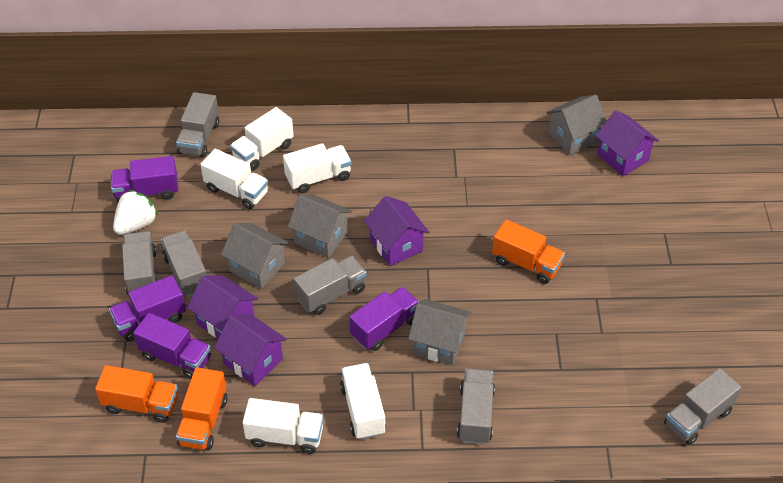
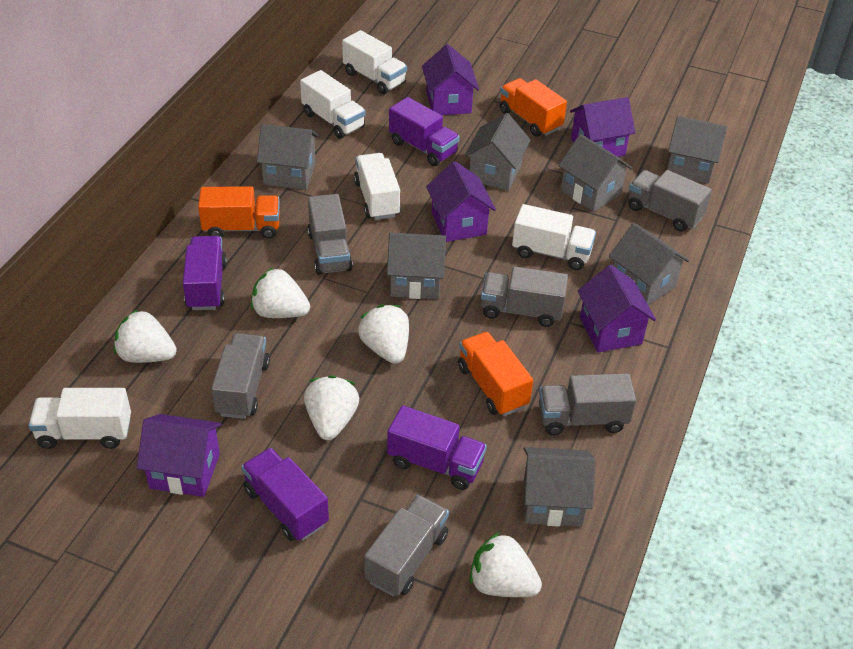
grey house: 4 -> 7
purple house: 4 -> 5
white strawberry: 1 -> 5

